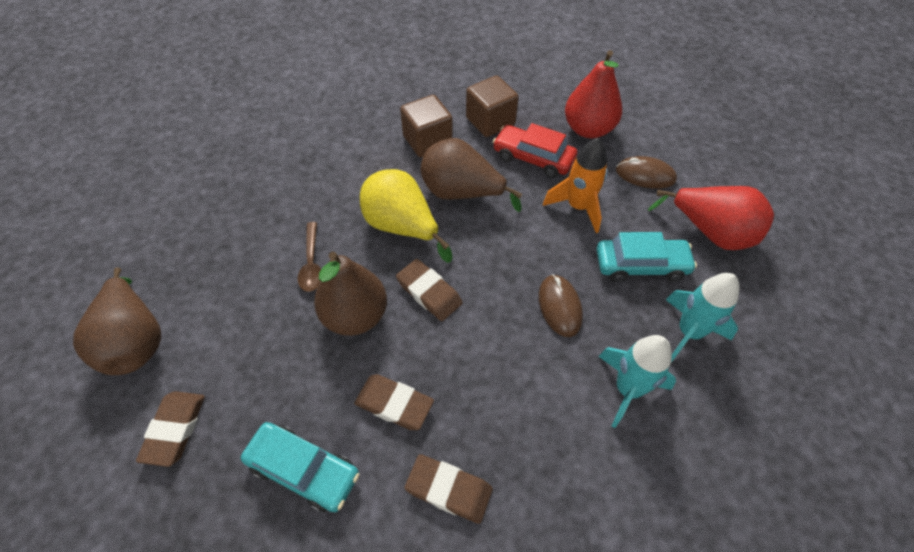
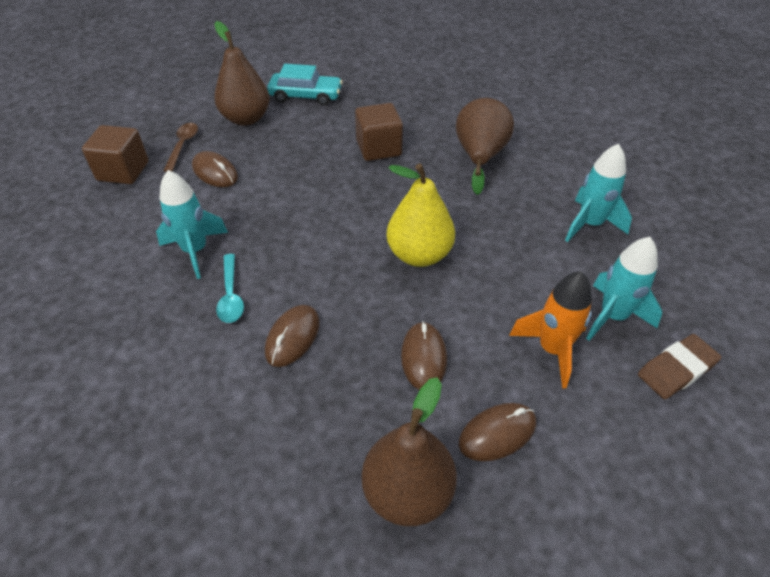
brown eraser: 4 -> 1
brown mouse: 2 -> 4
red car: 1 -> 0
red pear: 2 -> 0
turquoise car: 2 -> 1
turquoise rocket: 2 -> 3
turquoise spoon: 0 -> 1

